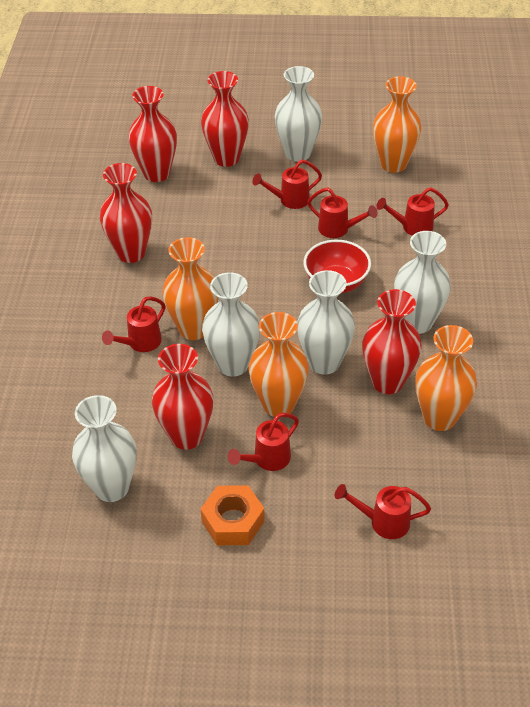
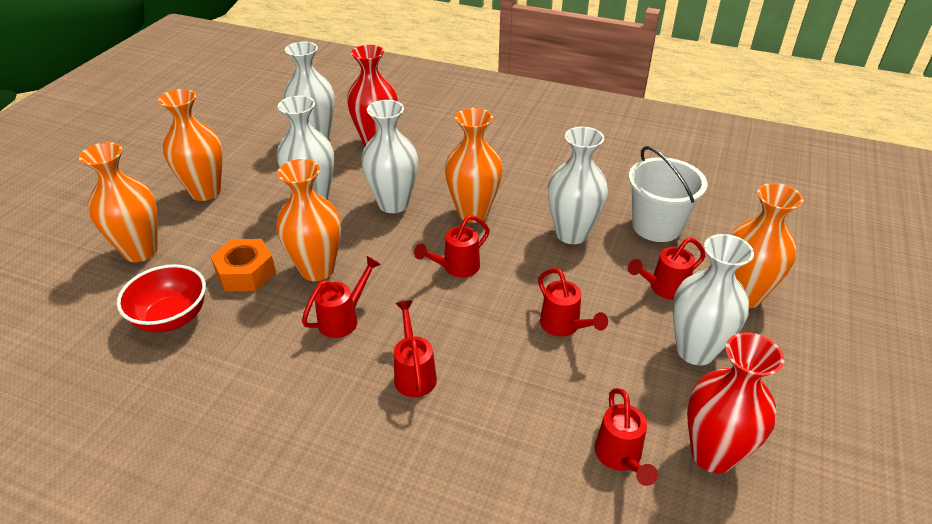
orange vase: 4 -> 5
red vase: 5 -> 2
white bucket: 0 -> 1

